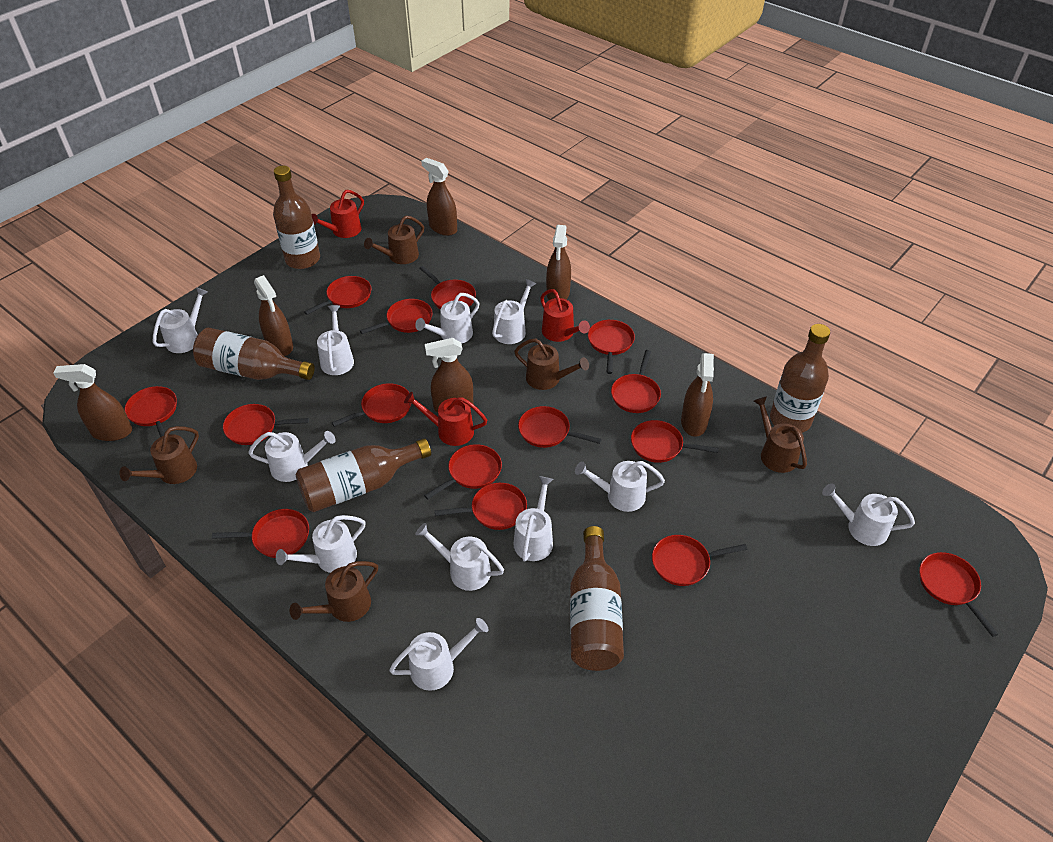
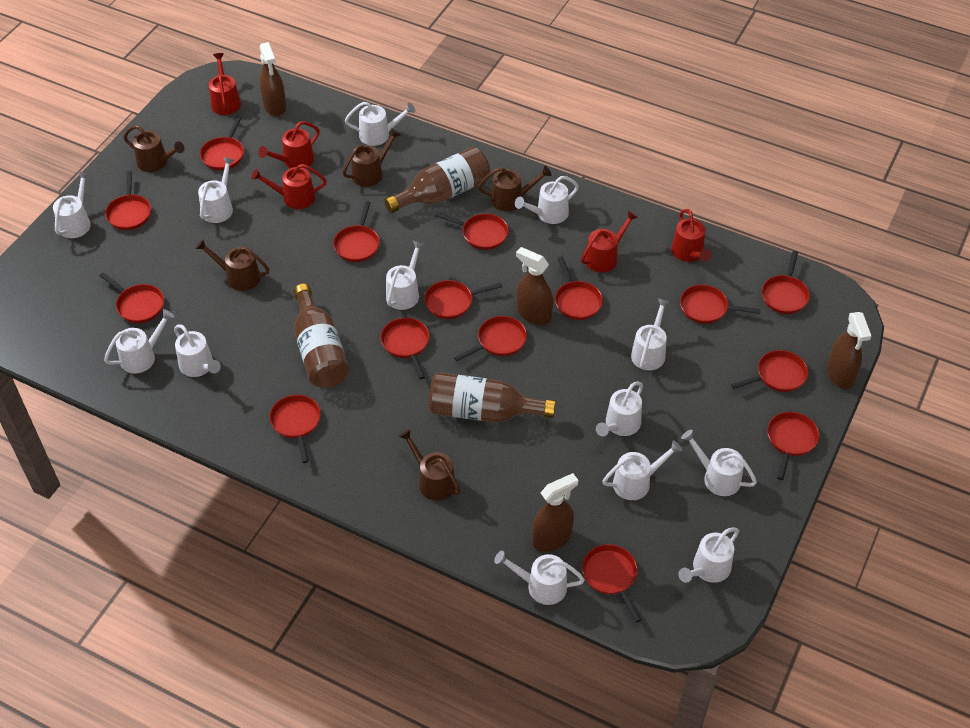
brown bottle: 5 -> 3
brown spray bottle: 6 -> 4
red watering can: 3 -> 5
white watering can: 11 -> 13

